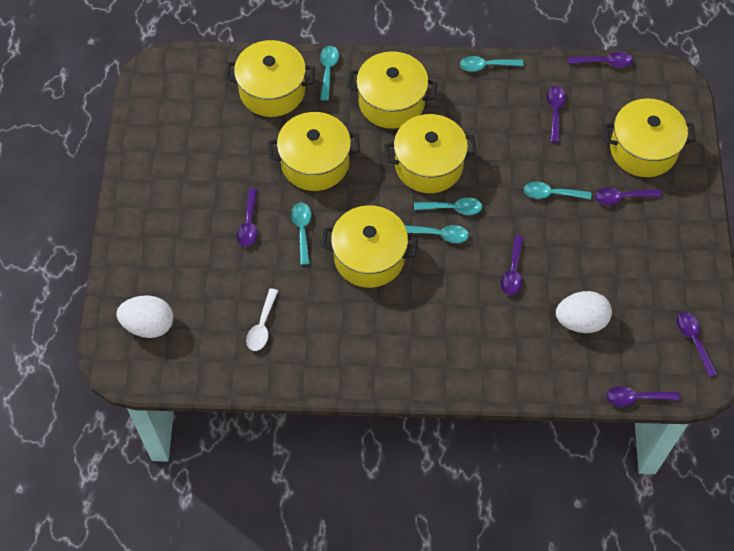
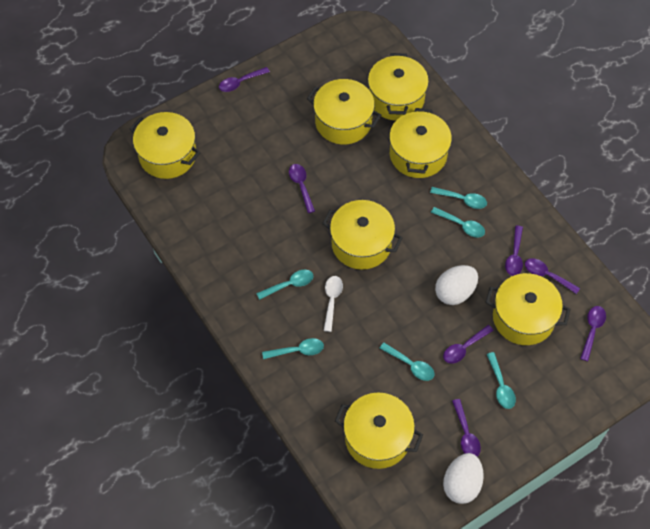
yellow pot: 6 -> 7

